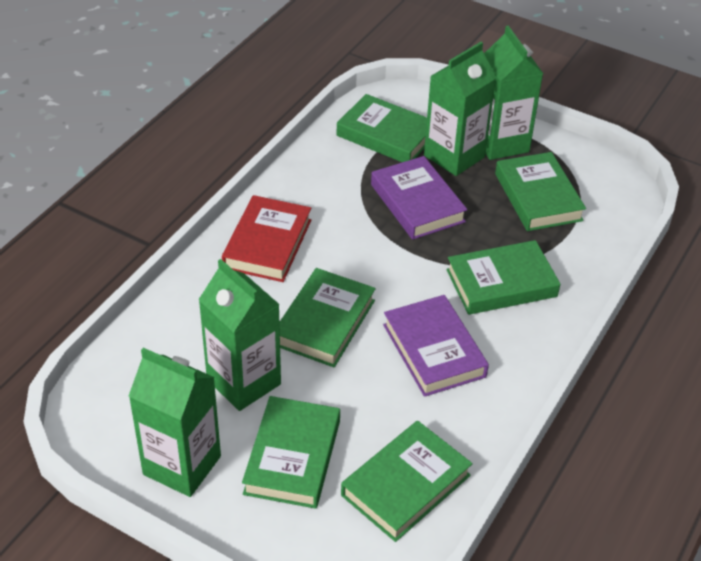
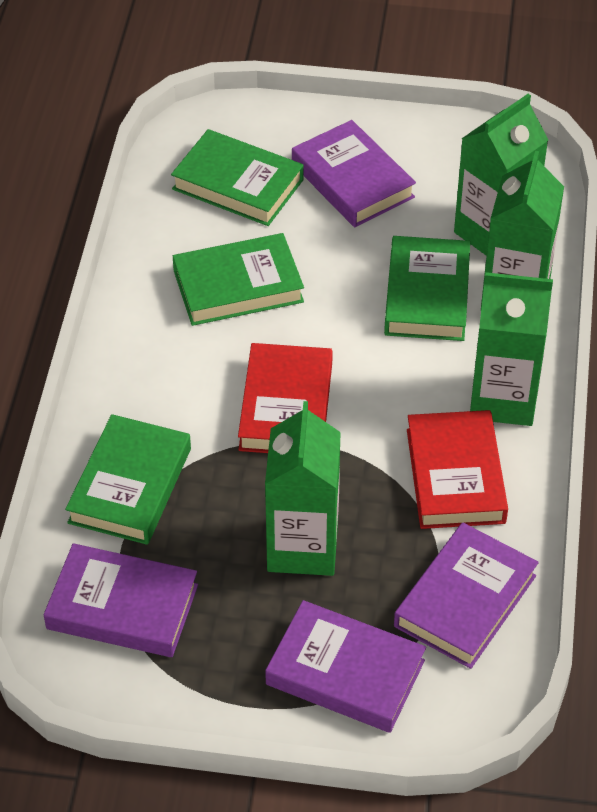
green book: 6 -> 4
purple book: 2 -> 4
red book: 1 -> 2

